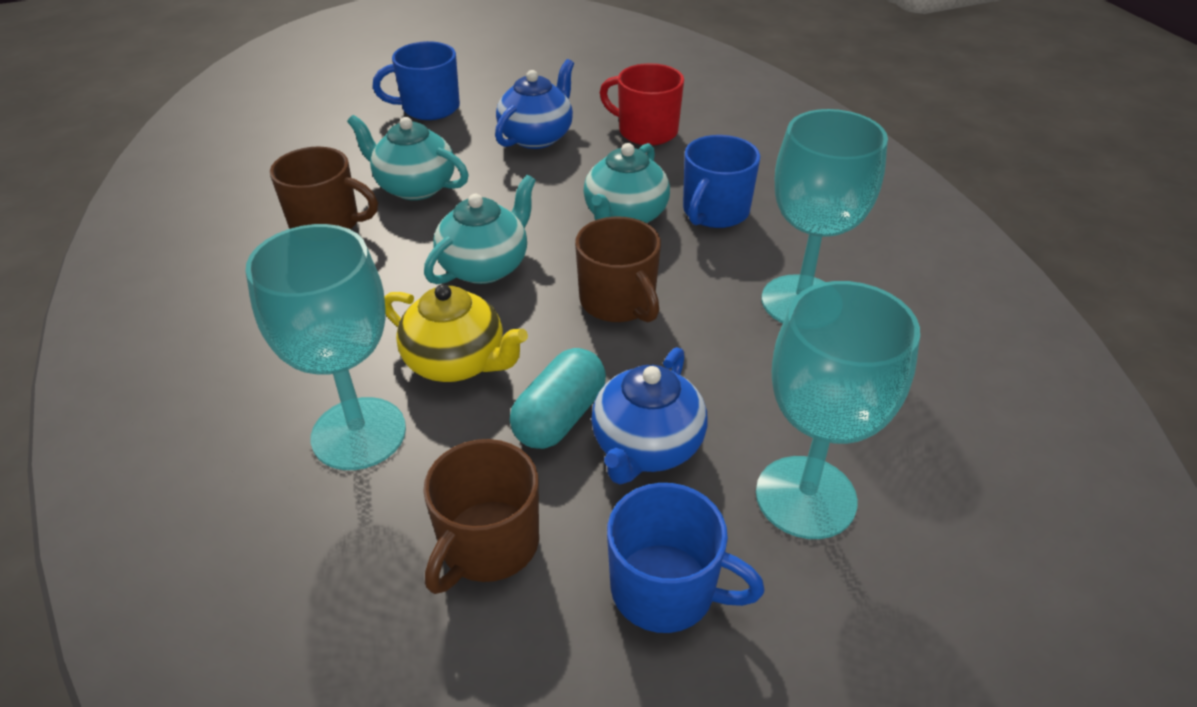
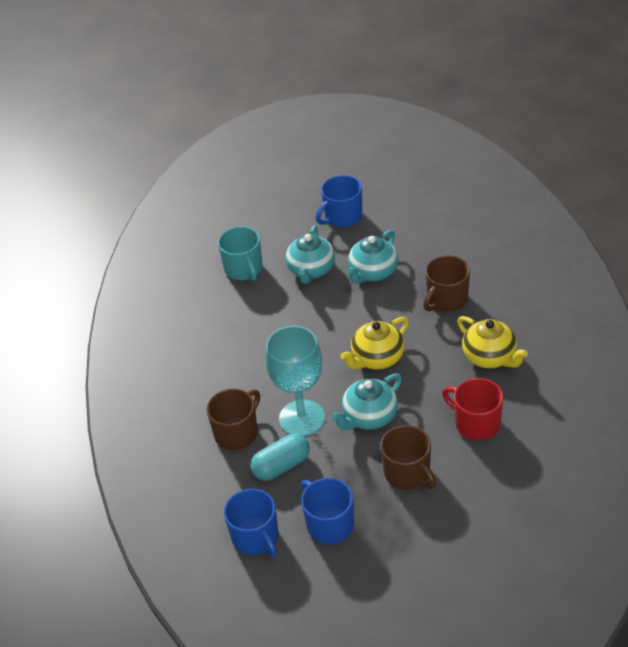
blue teapot: 2 -> 0
turquoise goblet: 3 -> 1
turquoise mug: 0 -> 1
yellow teapot: 1 -> 2

